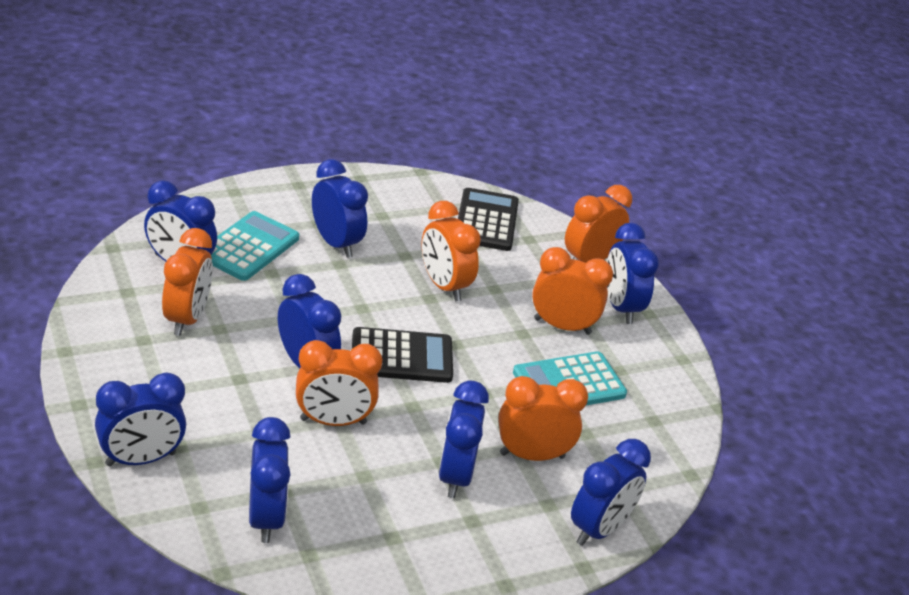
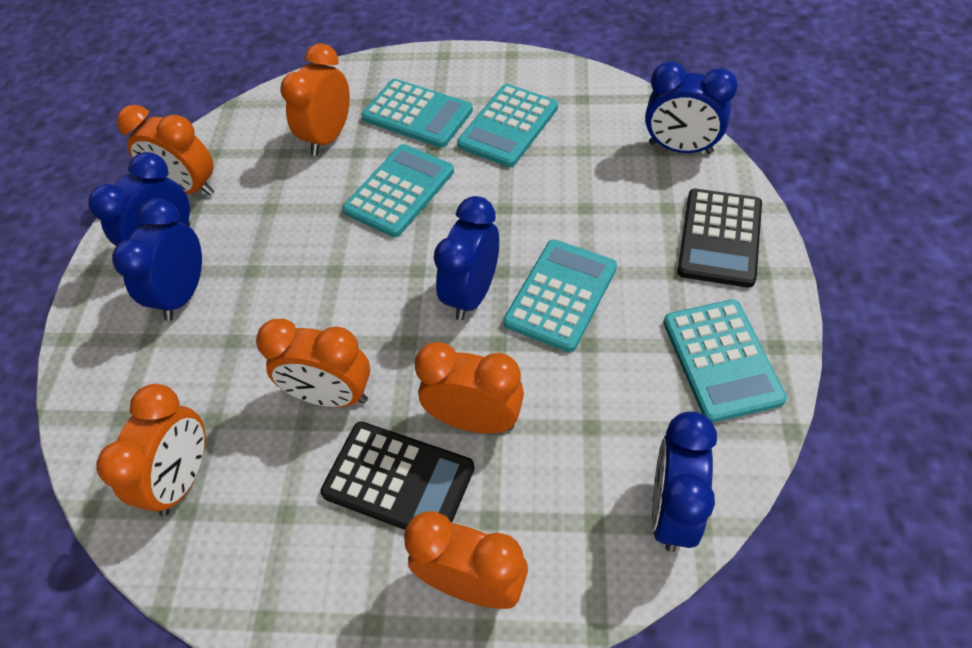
blue clock: 8 -> 5
turquoise calculator: 2 -> 5

